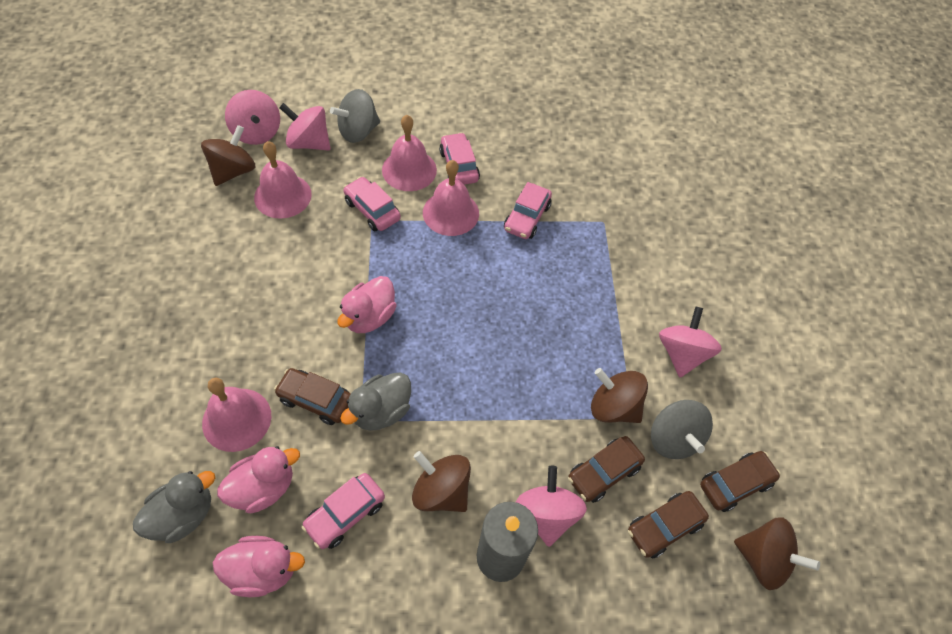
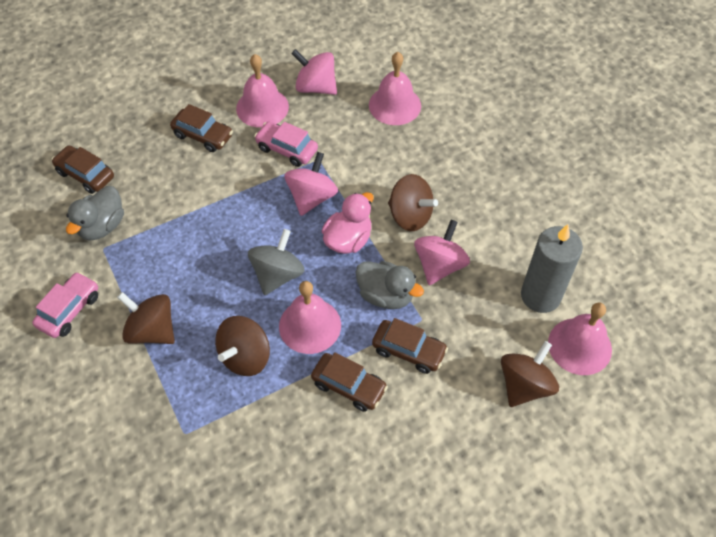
grey spinning top: 2 -> 1
pink car: 4 -> 2
pink duck: 3 -> 1
pink spinning top: 4 -> 3

